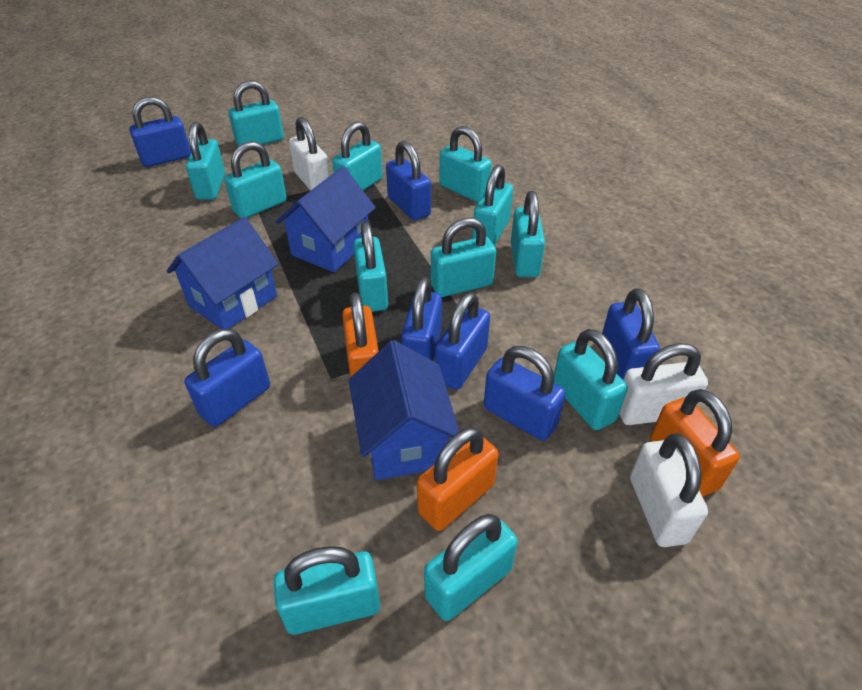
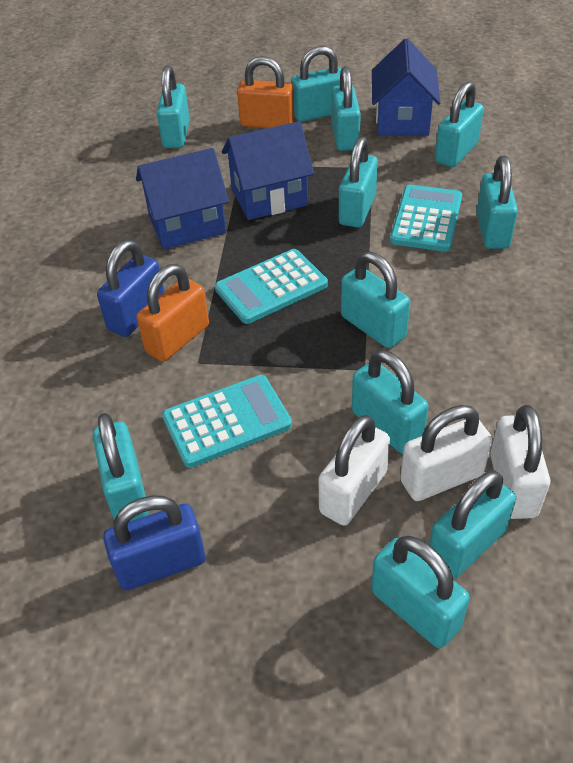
blue padlock: 7 -> 2
orange padlock: 3 -> 2
turquoise calculator: 0 -> 3
turquoise padlock: 12 -> 11

